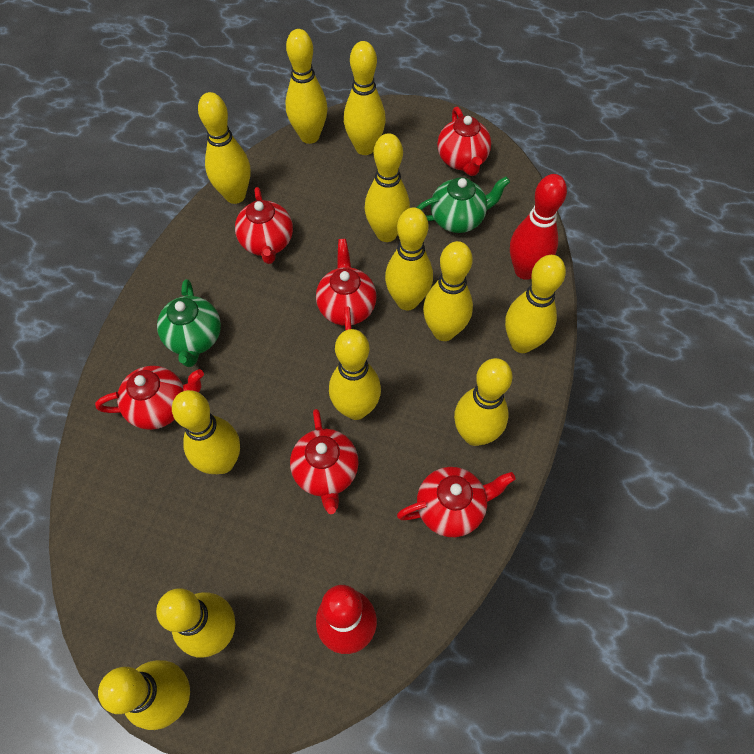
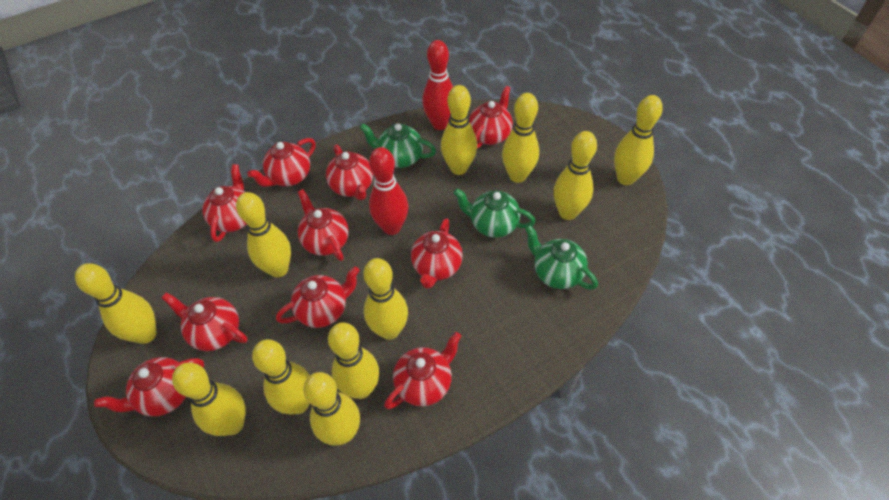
green teapot: 2 -> 3
red teapot: 6 -> 10
yellow bowling pin: 12 -> 11

